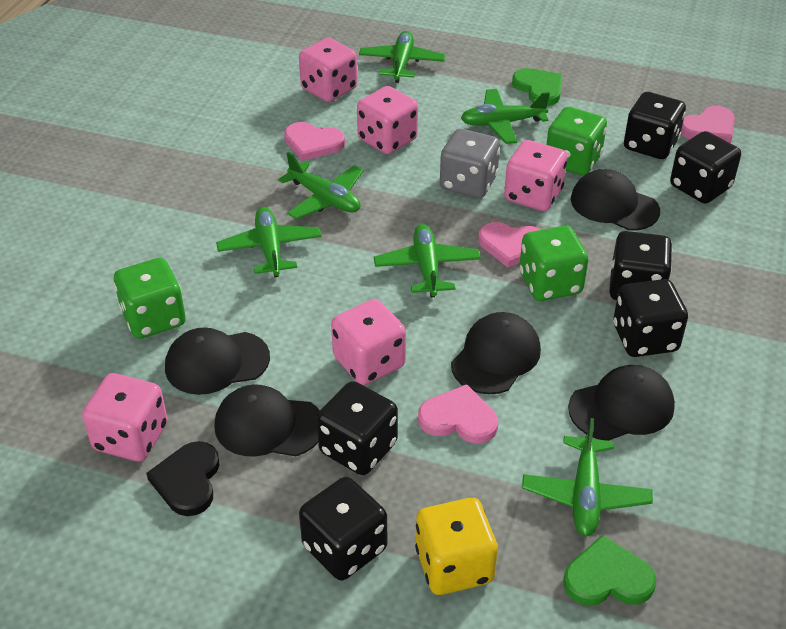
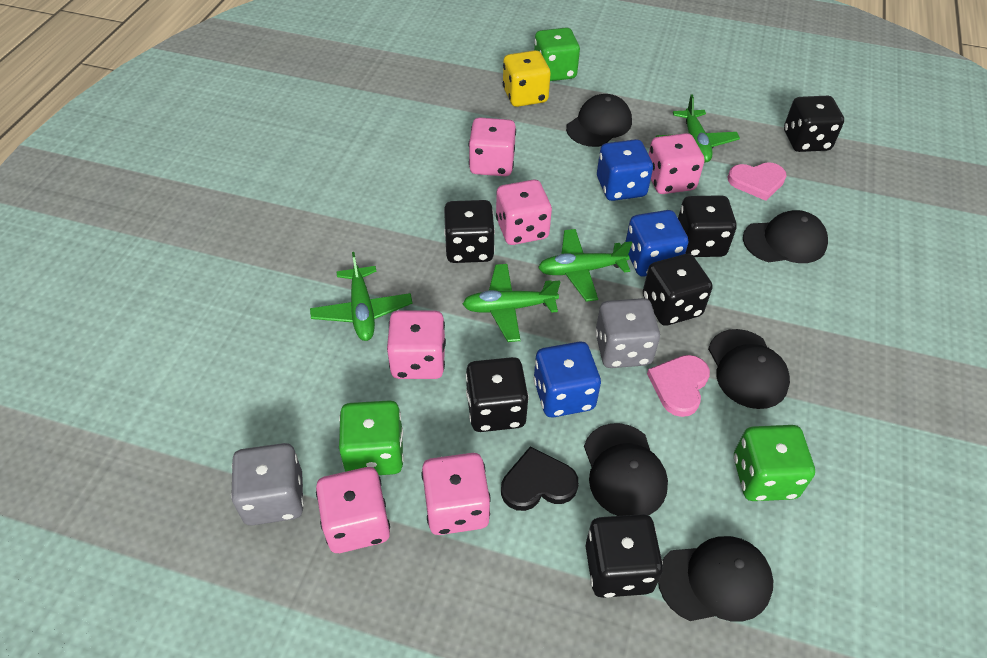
blue dice: 0 -> 3
green heart: 2 -> 0
green plane: 6 -> 4
grey dice: 1 -> 2
pink dice: 5 -> 6
pink heart: 4 -> 2

